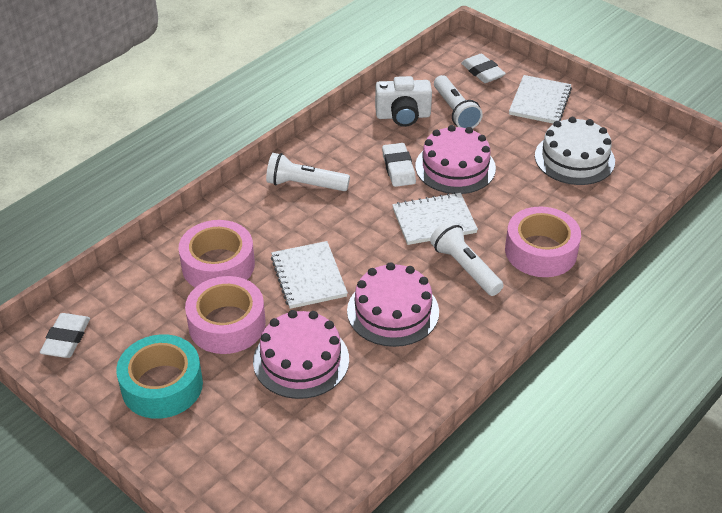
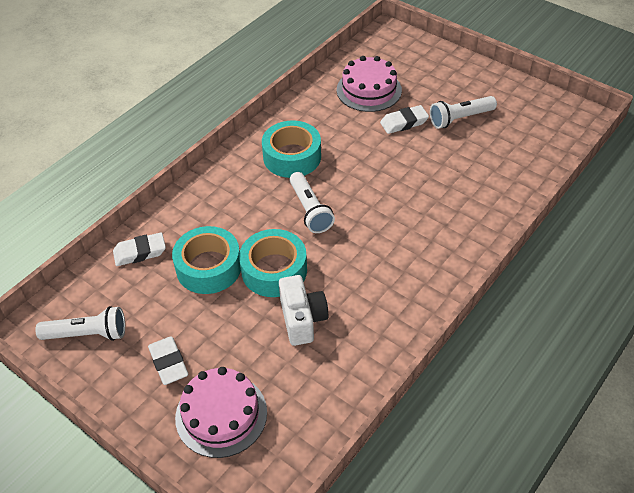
pink cake: 3 -> 2
pink tape: 3 -> 0
turquoise tape: 1 -> 3
white cake: 1 -> 0
white notebook: 3 -> 0

